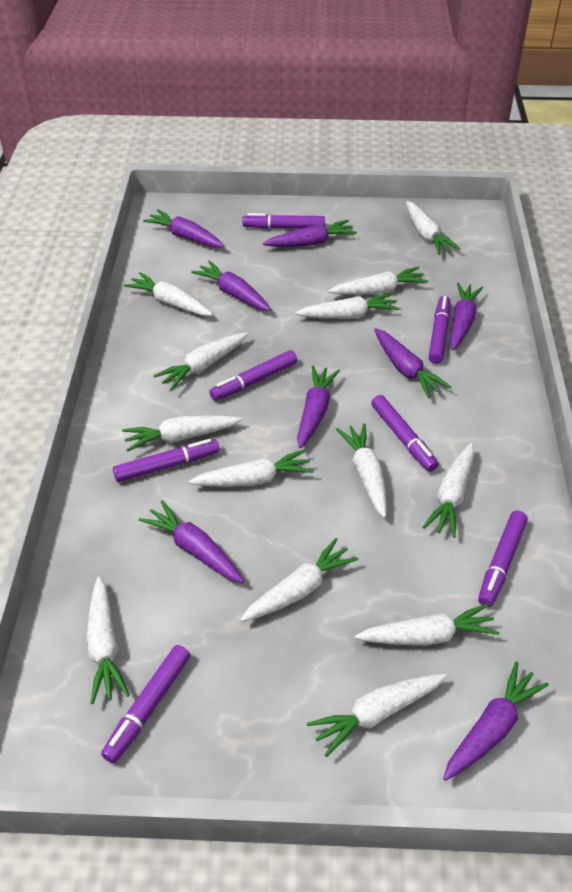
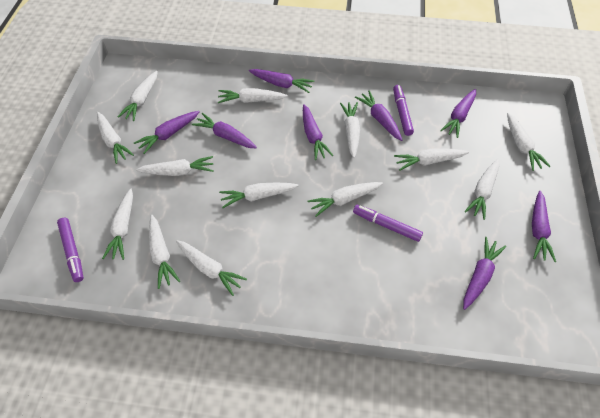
purple marker: 7 -> 3

